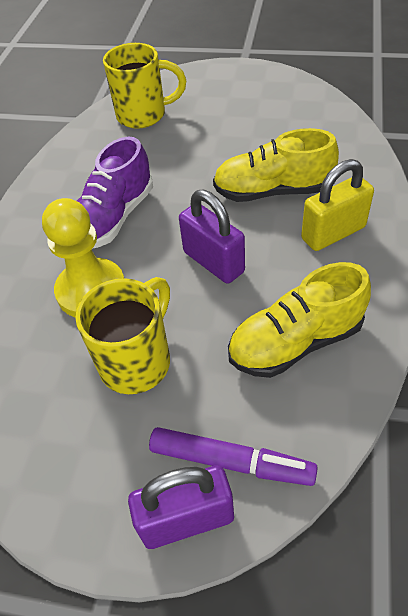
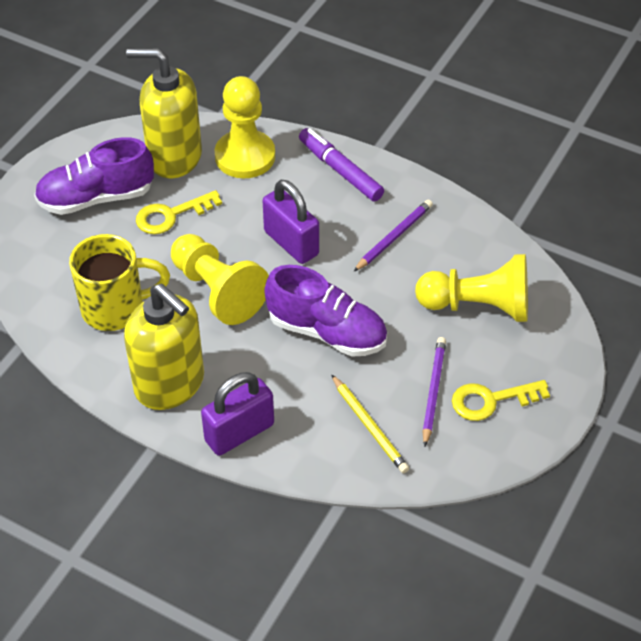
purple pencil: 0 -> 2
purple shoe: 1 -> 2
yellow key: 0 -> 2
yellow mug: 2 -> 1
yellow padlock: 1 -> 0
yellow pawn: 1 -> 3
yellow pencil: 0 -> 1
yellow shoe: 2 -> 0
yellow soap dispenser: 0 -> 2

